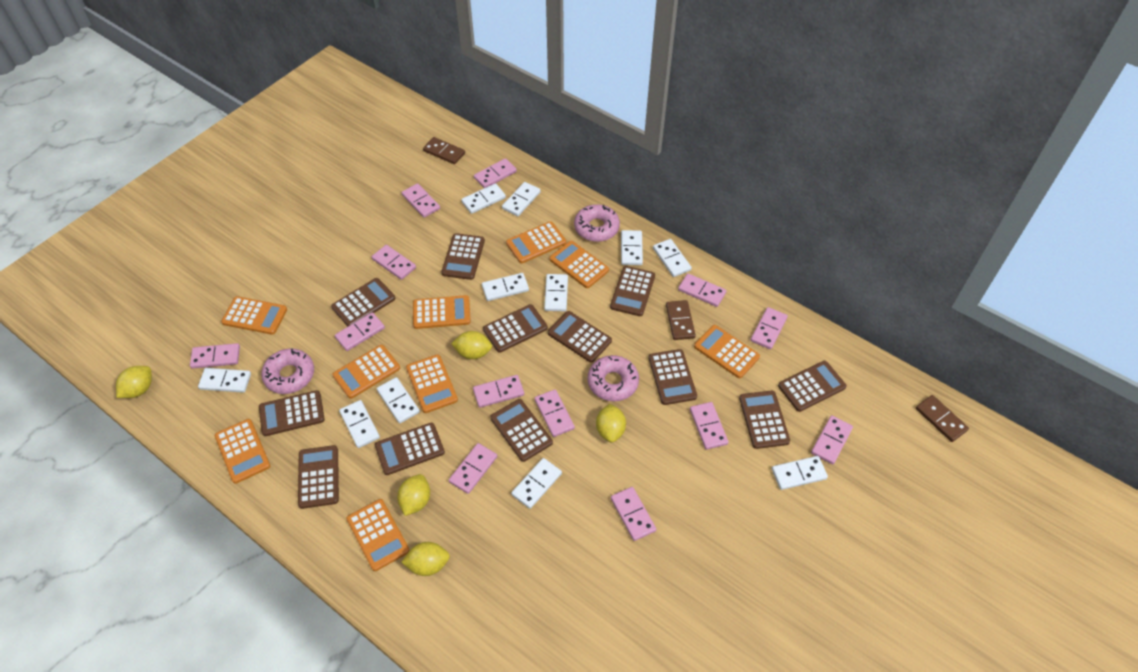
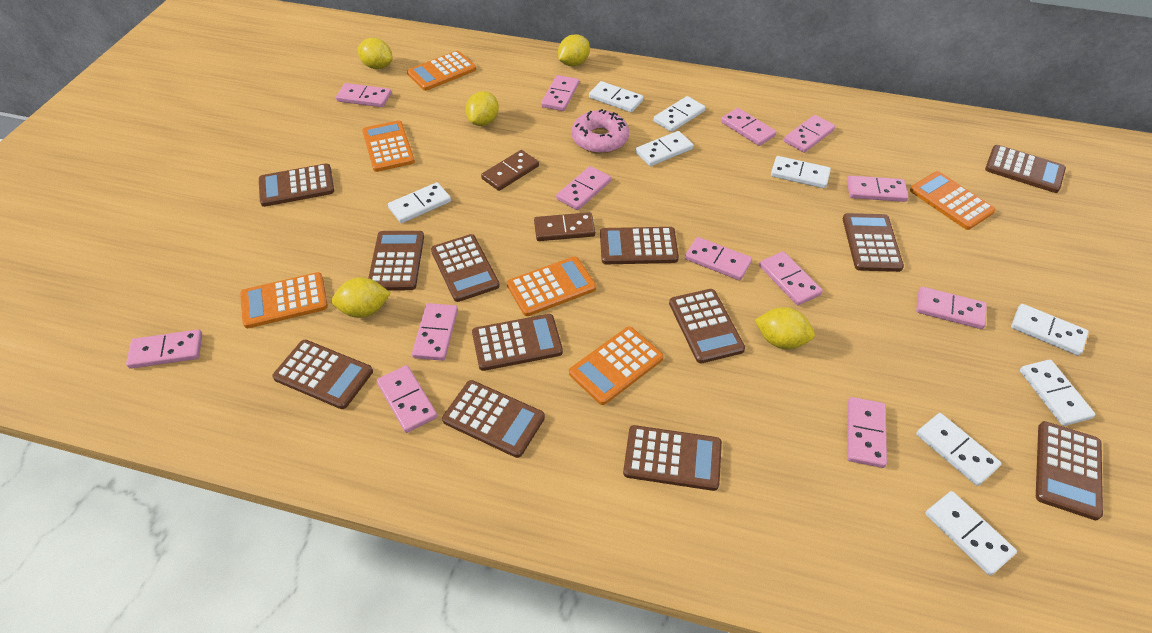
brown domino: 3 -> 2
orange calculator: 9 -> 6
pink donut: 3 -> 1
white domino: 11 -> 9

